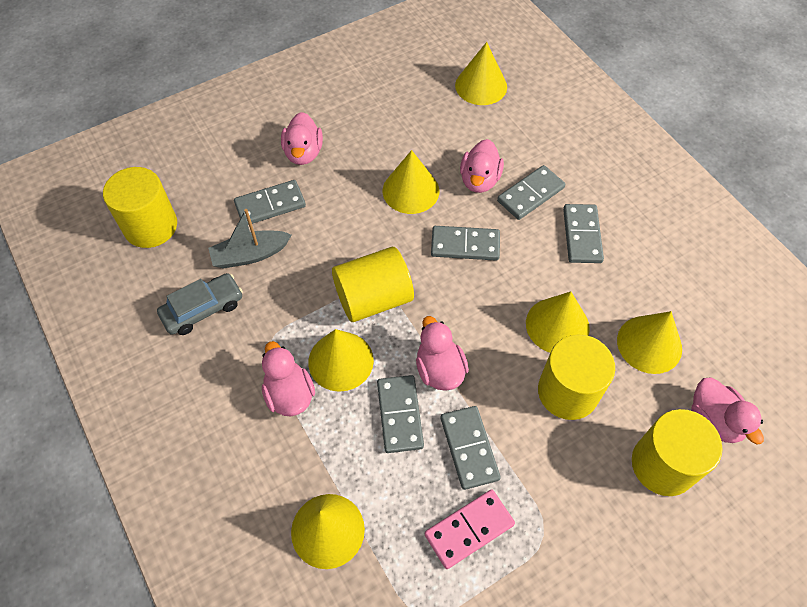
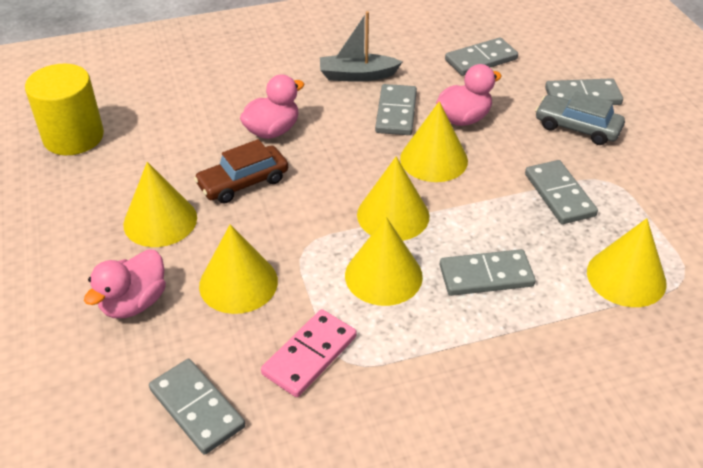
brown car: 0 -> 1
pink duck: 5 -> 3
yellow cylinder: 4 -> 1

